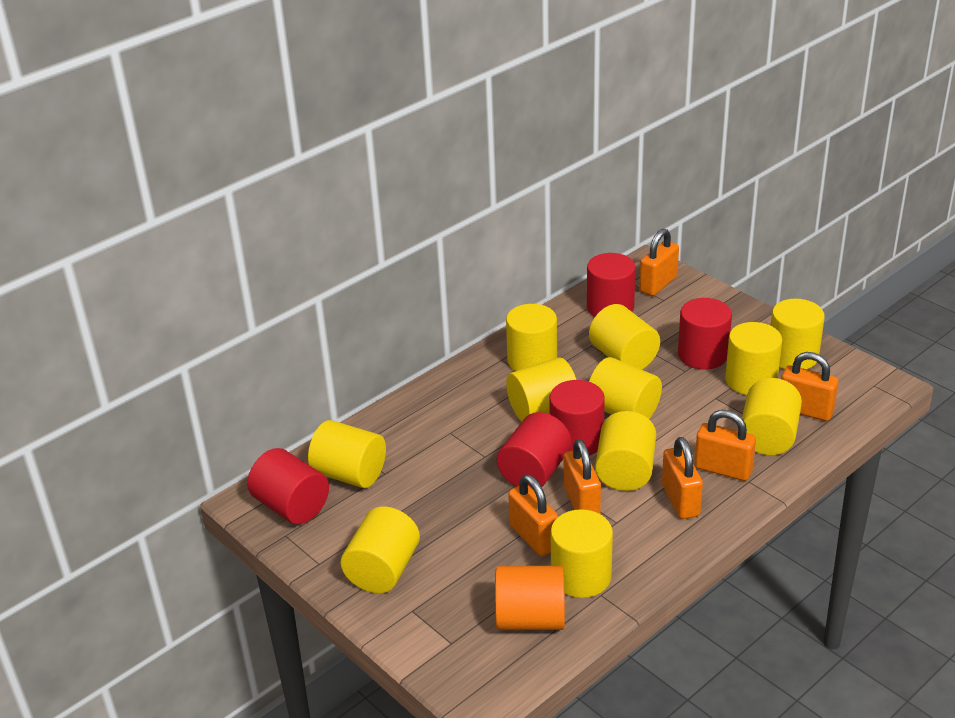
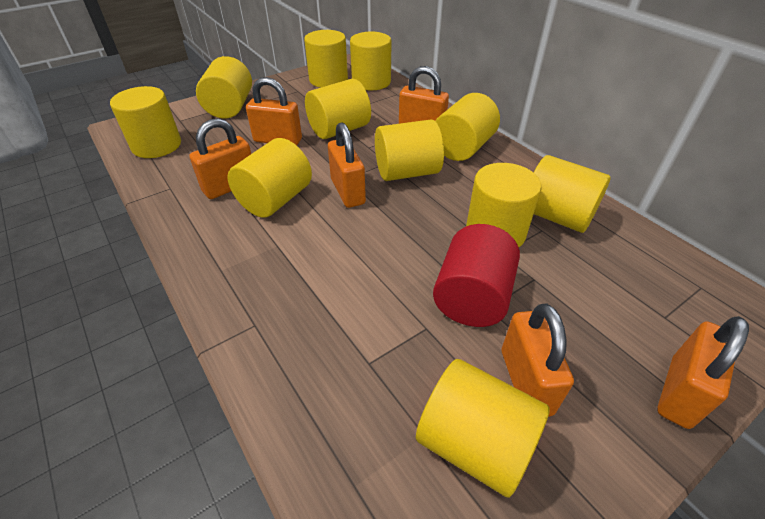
orange cylinder: 1 -> 0
red cylinder: 5 -> 1

